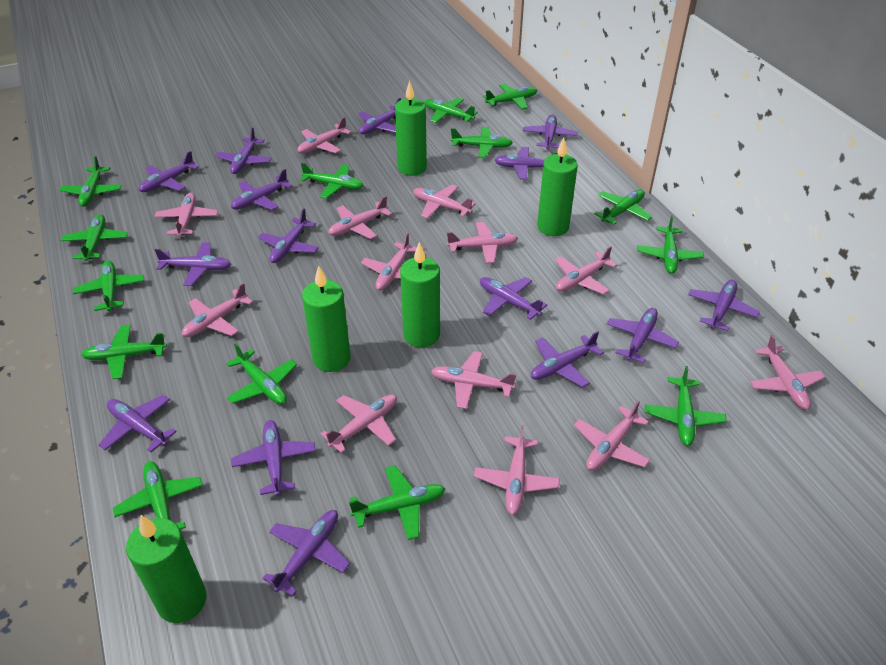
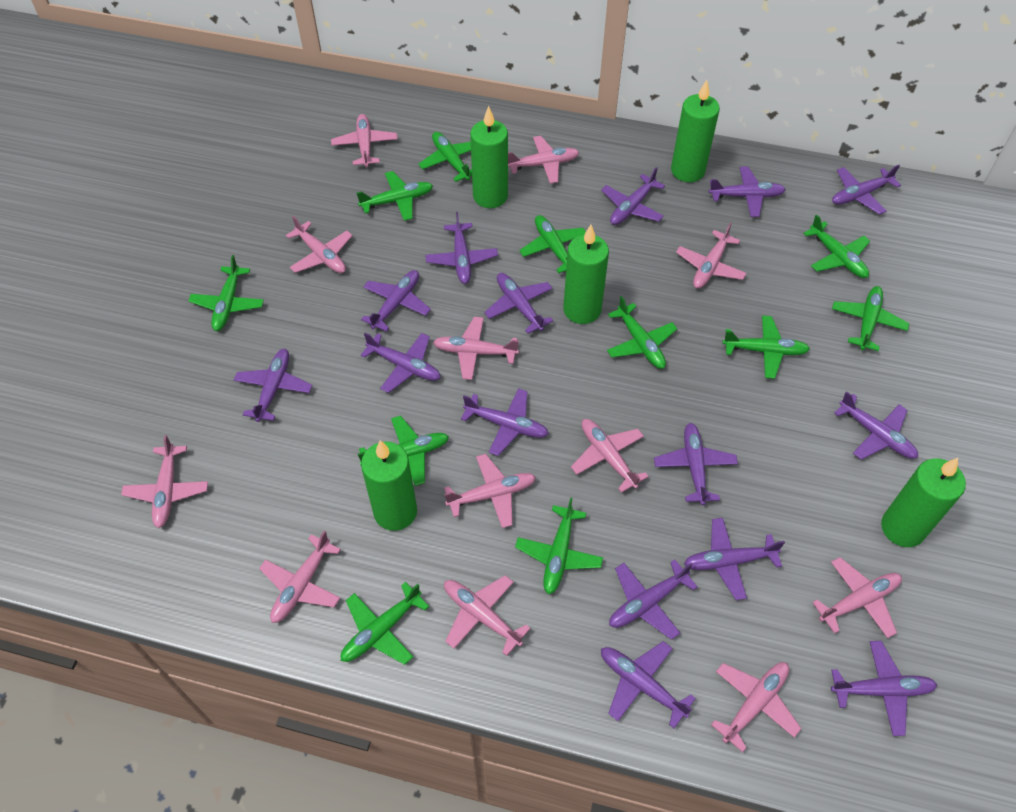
green plane: 14 -> 11
pink plane: 13 -> 12

